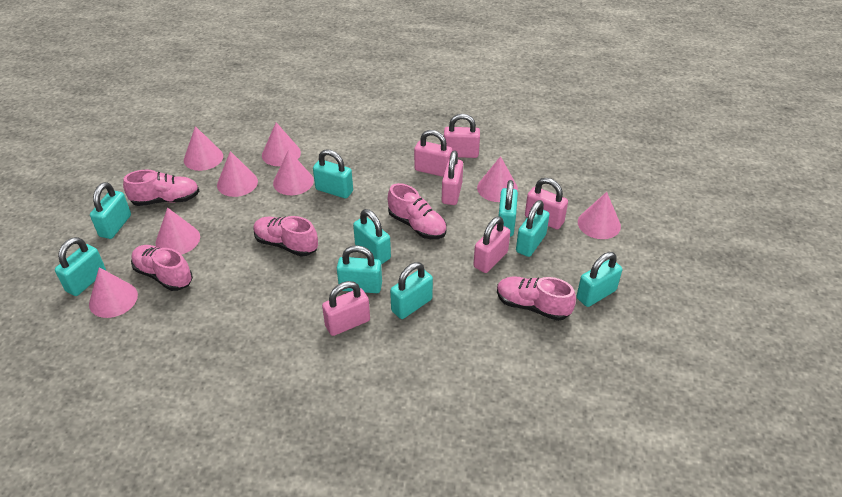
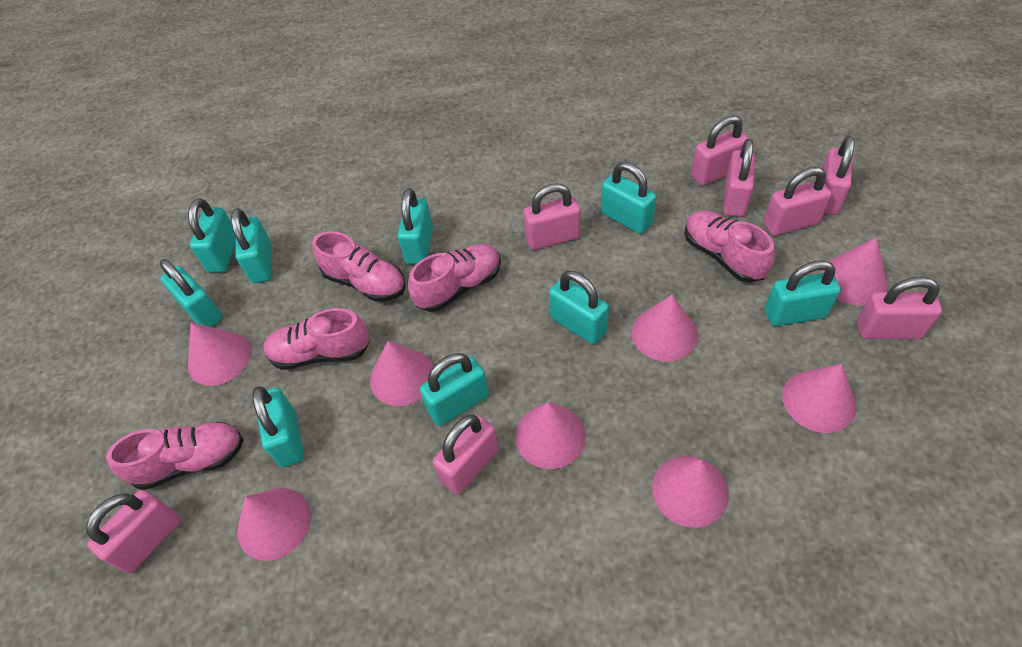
pink padlock: 6 -> 8

